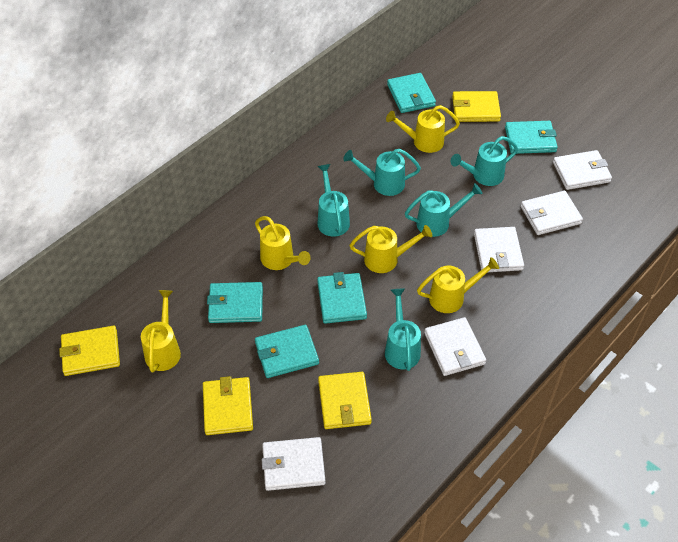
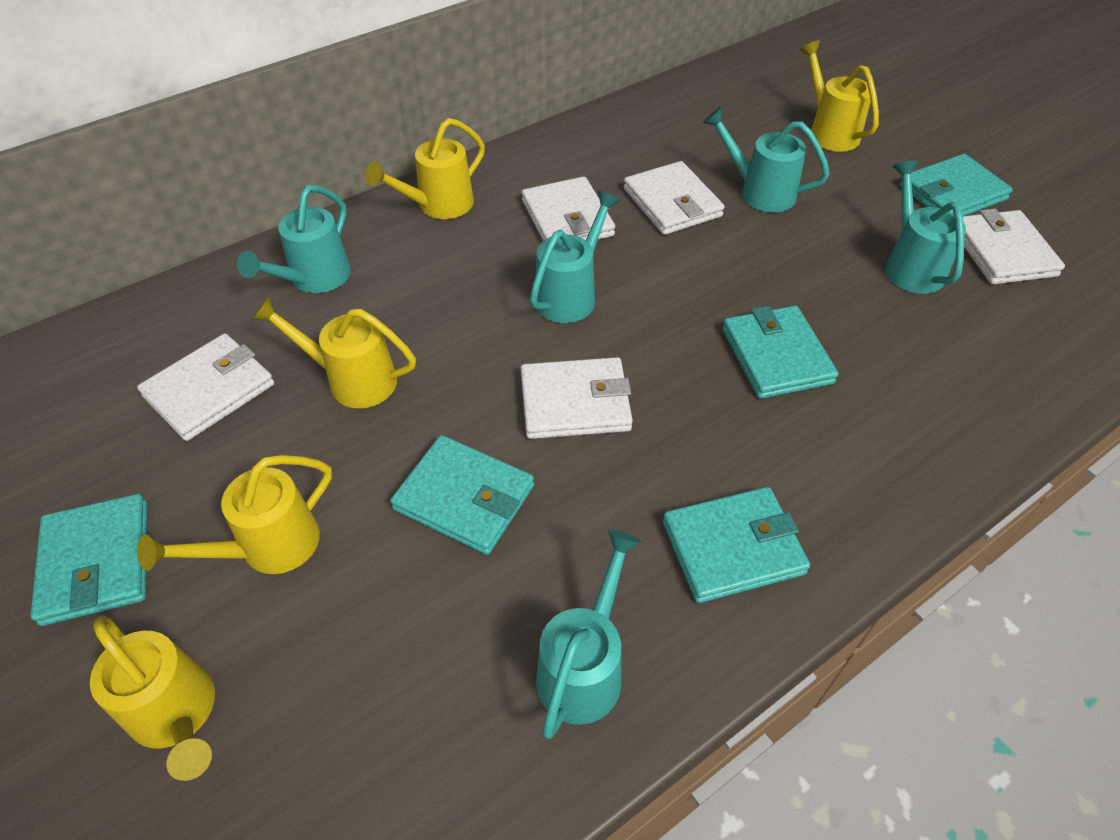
yellow wallet: 4 -> 0

